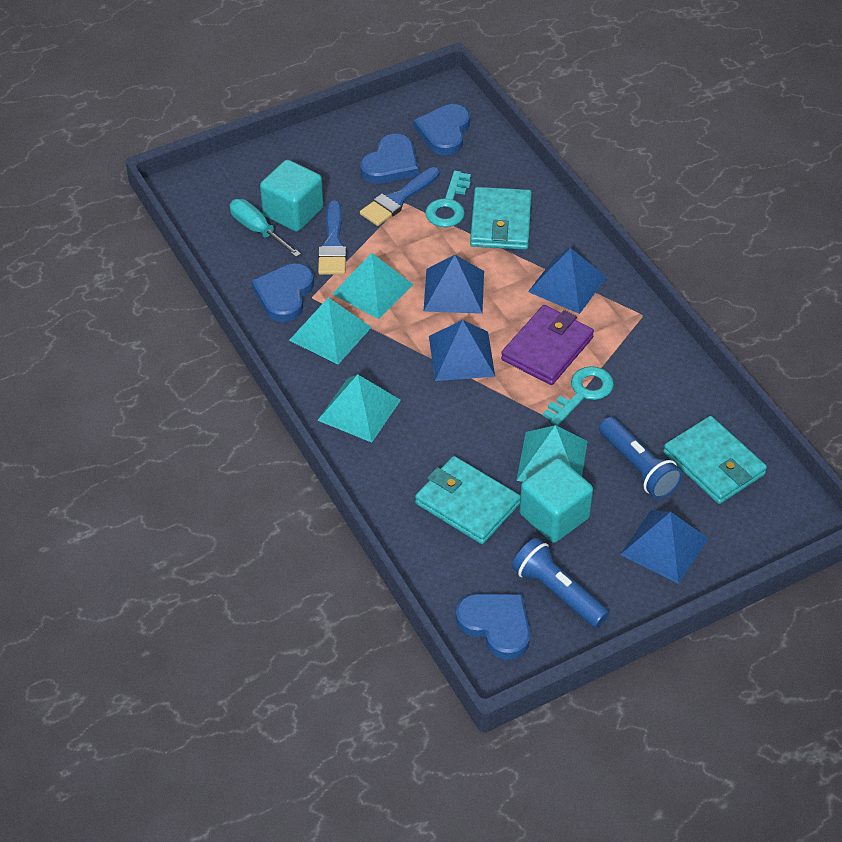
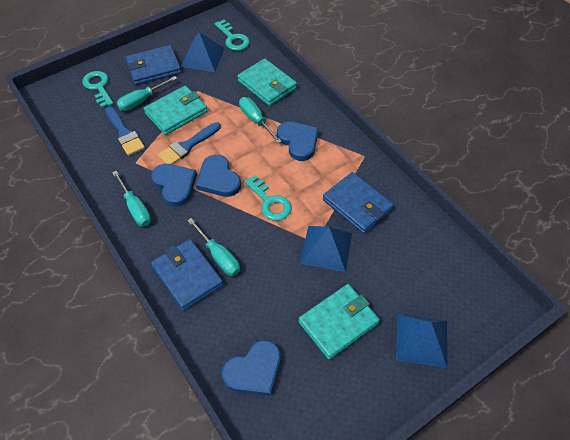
blue flashlight: 2 -> 0
blue pyramid: 4 -> 3
blue wallet: 0 -> 3
purple wallet: 1 -> 0
turquoise cube: 2 -> 0
turquoise key: 2 -> 3
turquoise pyramid: 4 -> 0
turquoise screwdriver: 1 -> 4

